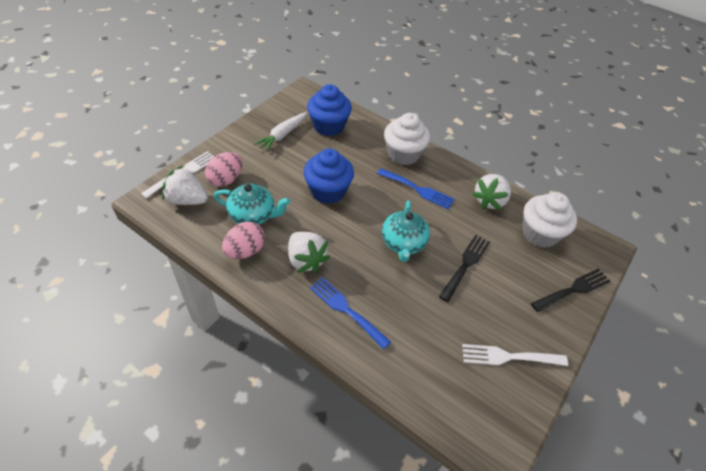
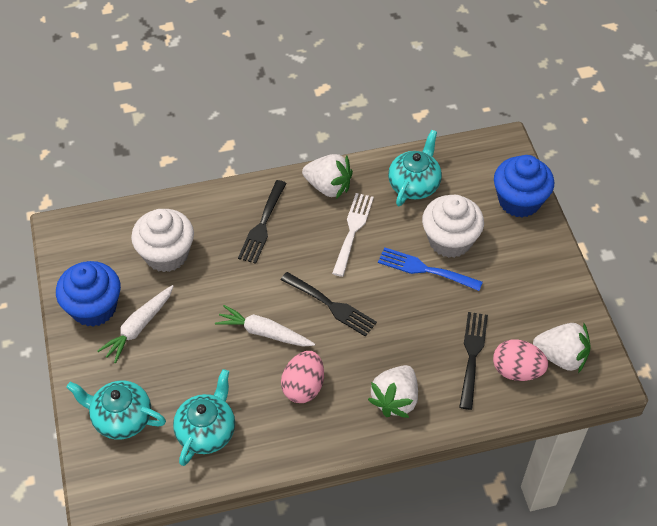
black fork: 2 -> 3
blue fork: 2 -> 1
turquoise teapot: 2 -> 3
white carrot: 1 -> 2
white fork: 2 -> 1

